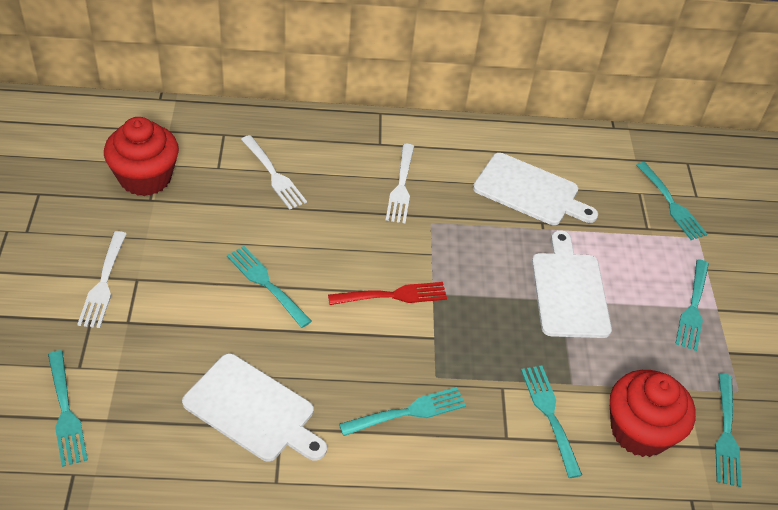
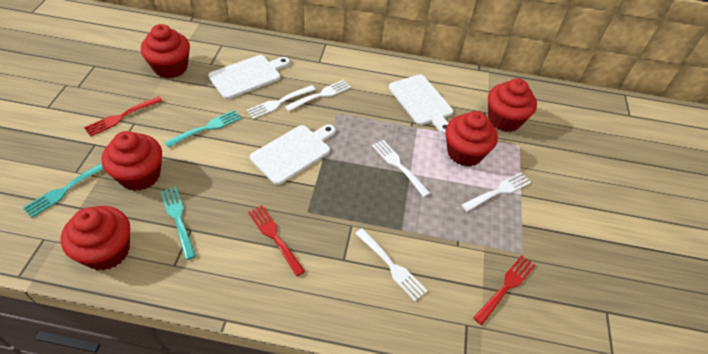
red cupcake: 2 -> 5
red fork: 1 -> 3
turquoise fork: 7 -> 3
white fork: 3 -> 5

